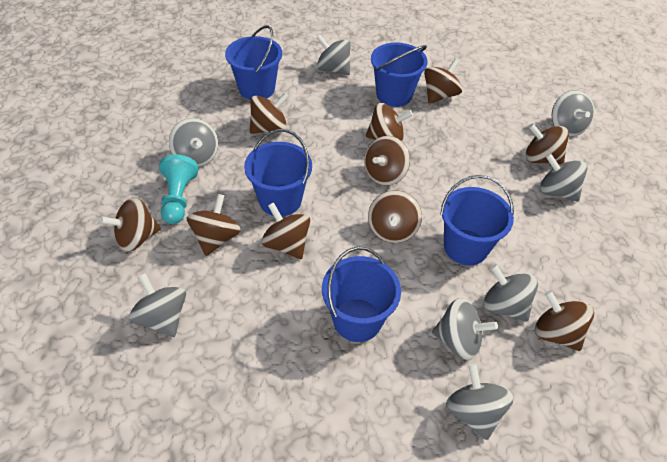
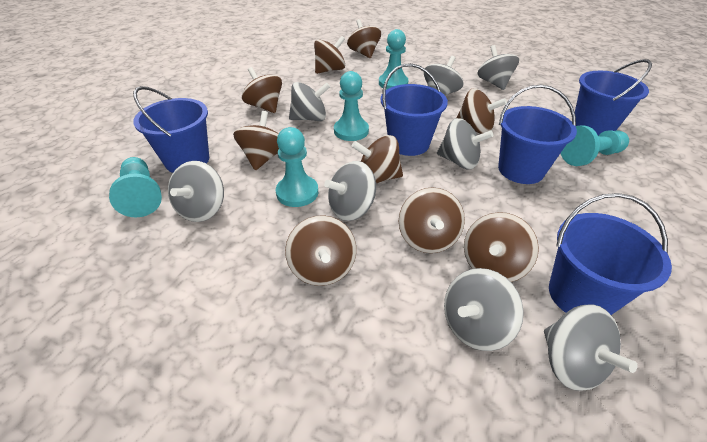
brown spinning top: 10 -> 9
turquoise pawn: 1 -> 5

